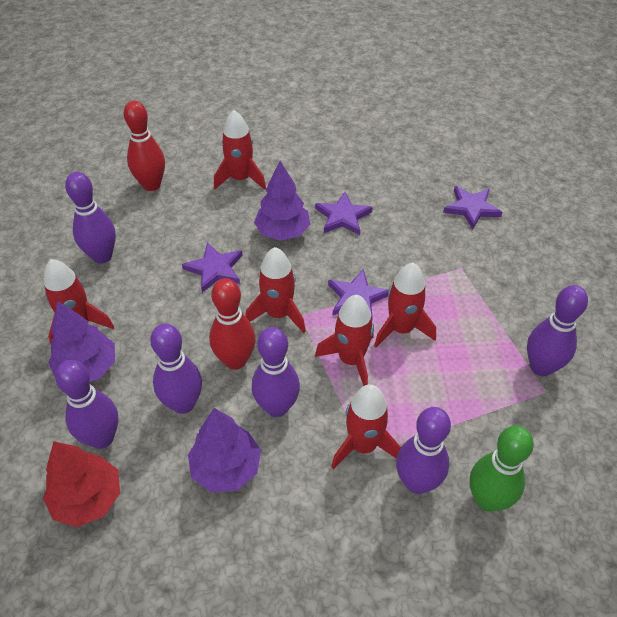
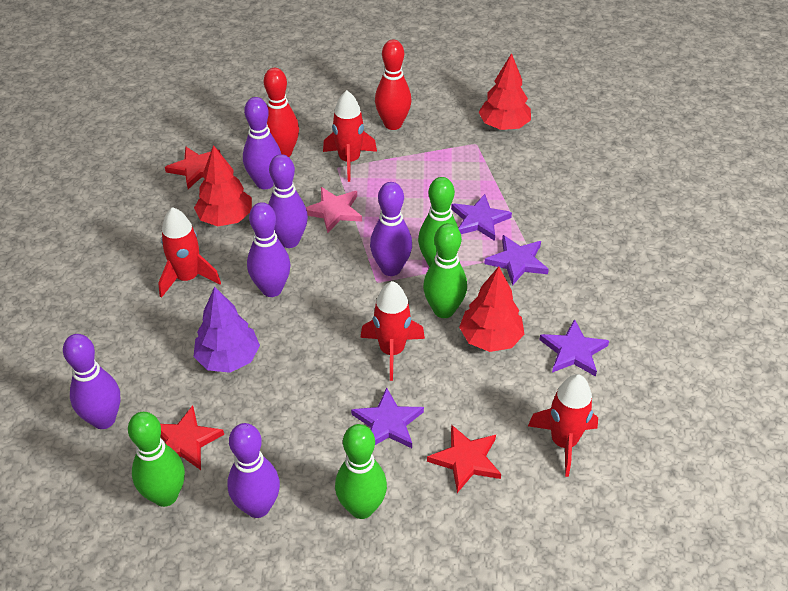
green bowling pin: 1 -> 4
pink star: 0 -> 1
purple tree: 3 -> 1
red rocket: 6 -> 4
red star: 0 -> 3
red tree: 1 -> 3

